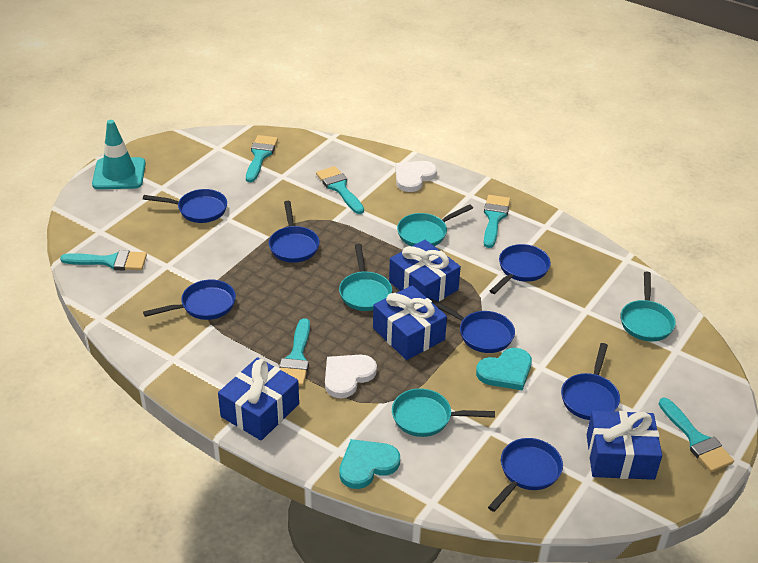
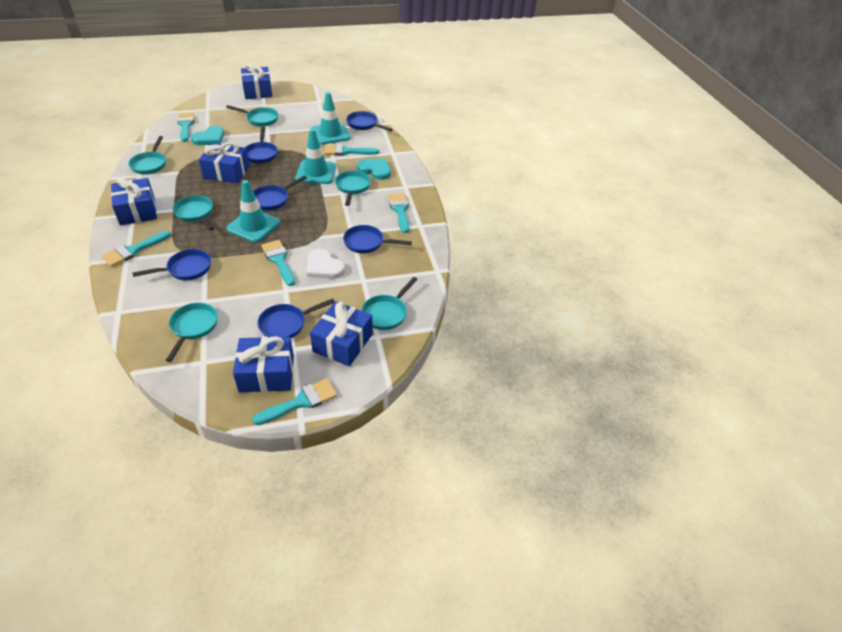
blue gift: 4 -> 5
blue pan: 7 -> 6
turquoise pan: 4 -> 6
turquoise traffic cone: 1 -> 3
white heart: 2 -> 1

